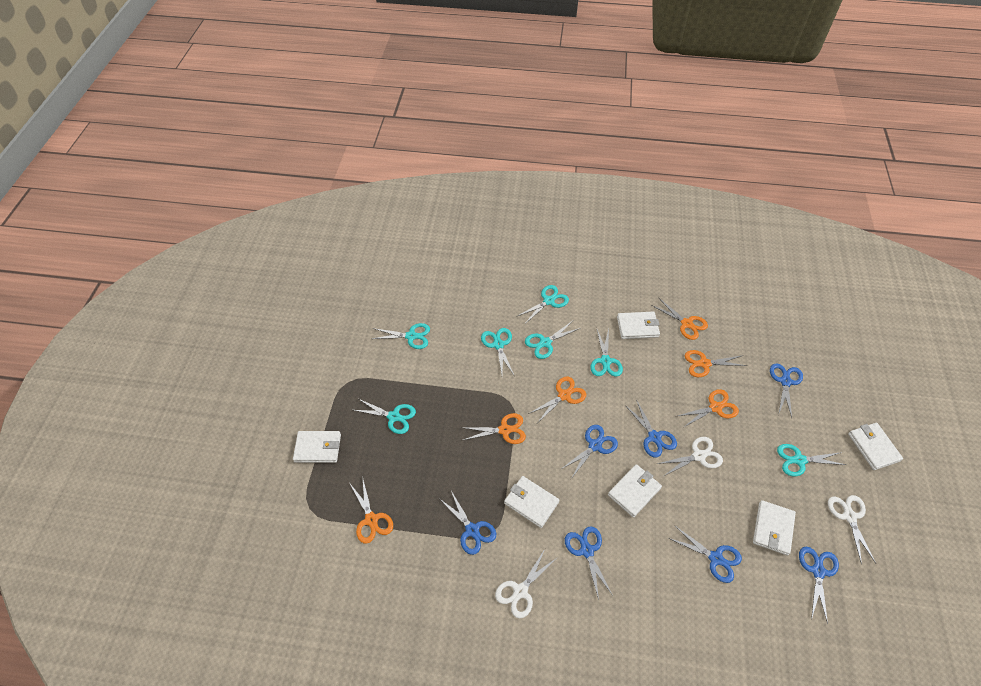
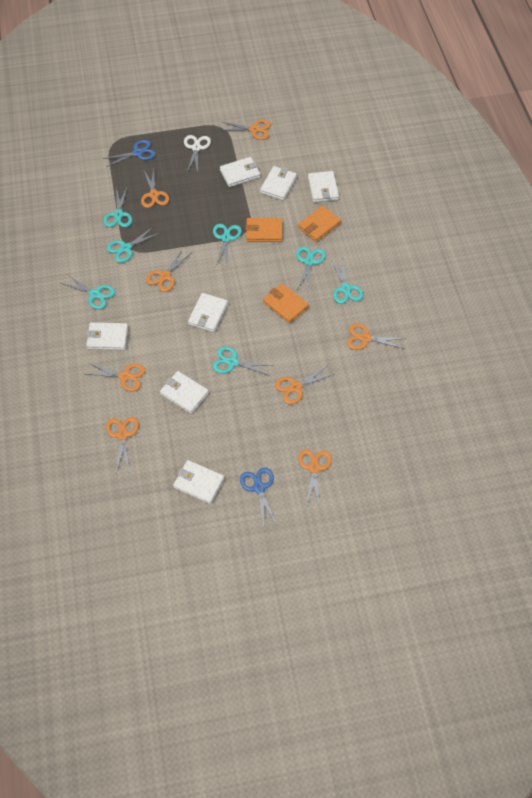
blue scissors: 7 -> 2
orange scissors: 6 -> 8
orange wallet: 0 -> 3
white scissors: 3 -> 1
white wallet: 6 -> 7

